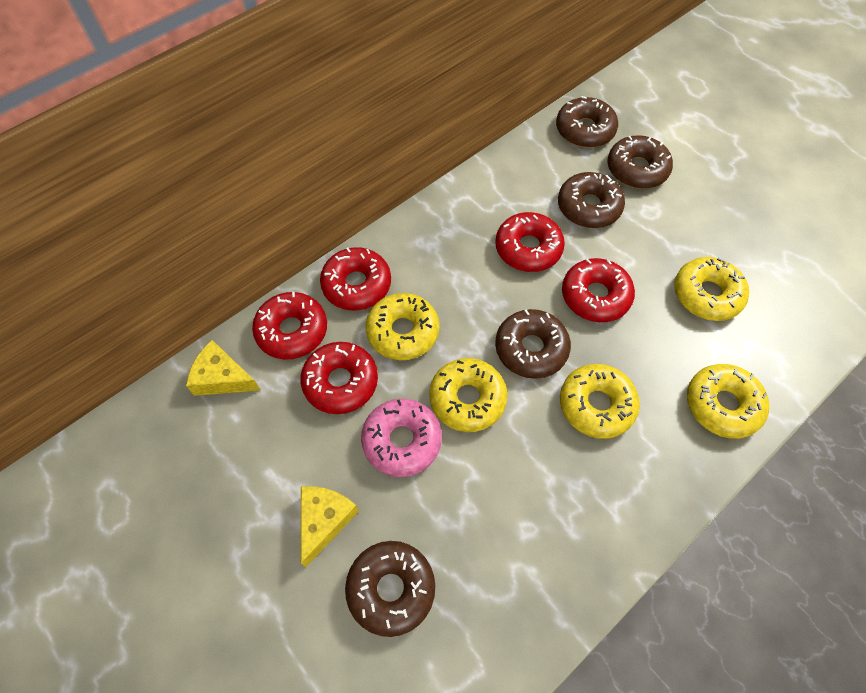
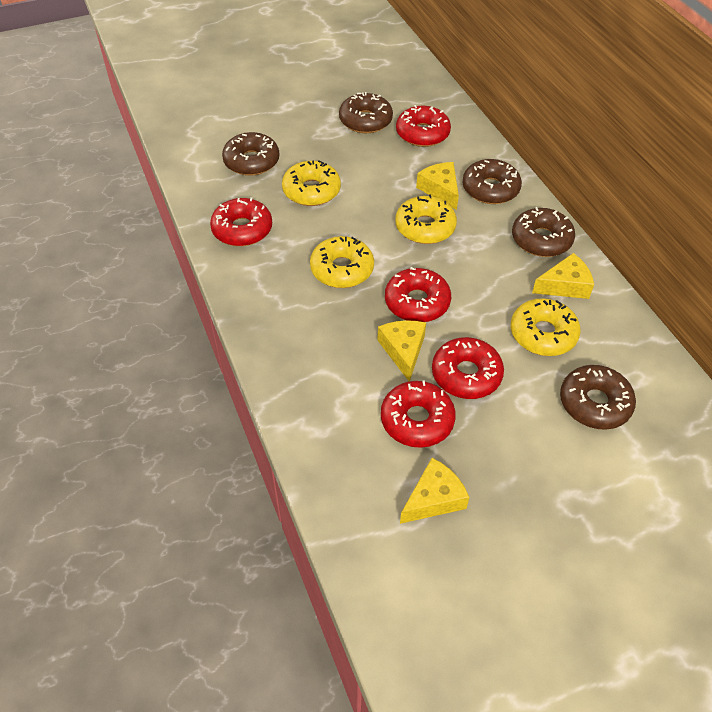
pink donut: 1 -> 0
yellow cheese: 2 -> 4
yellow donut: 5 -> 4

